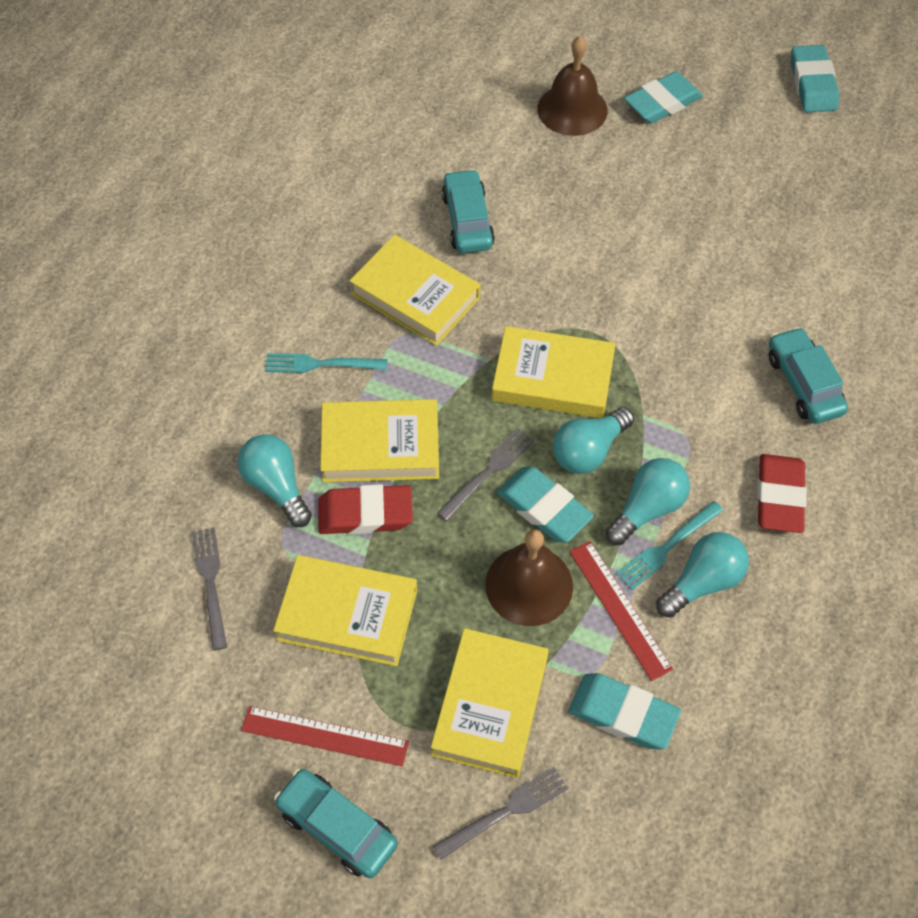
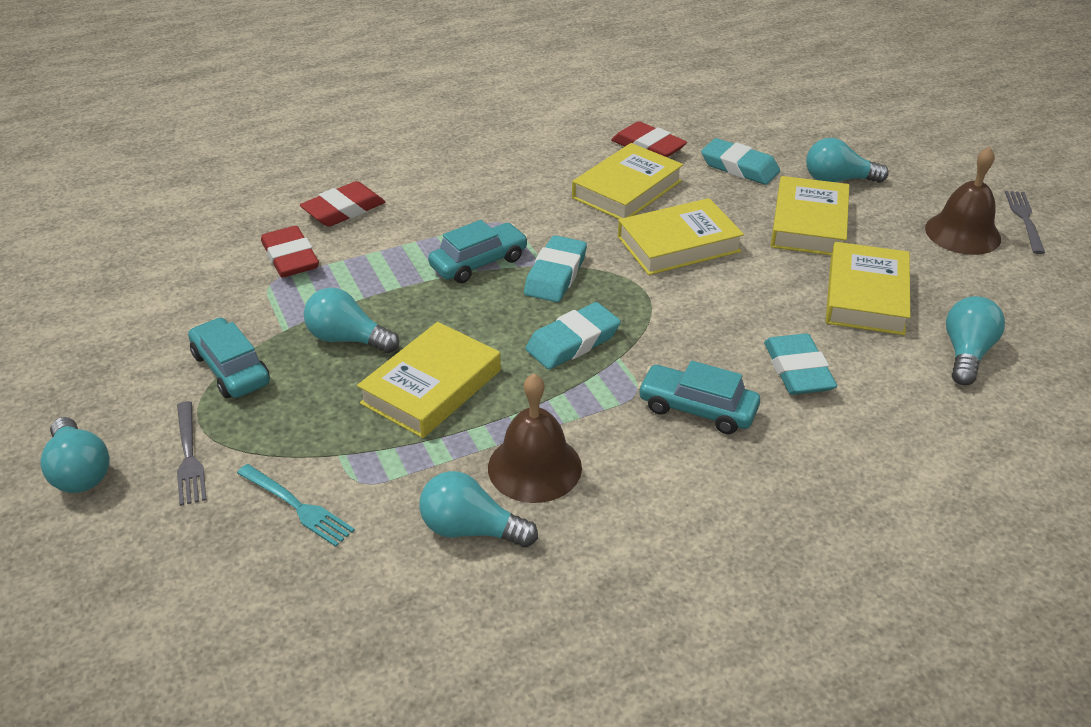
grey fork: 3 -> 2
red eraser: 2 -> 3
red ruler: 2 -> 0
turquoise fork: 2 -> 1
turquoise light bulb: 4 -> 5

